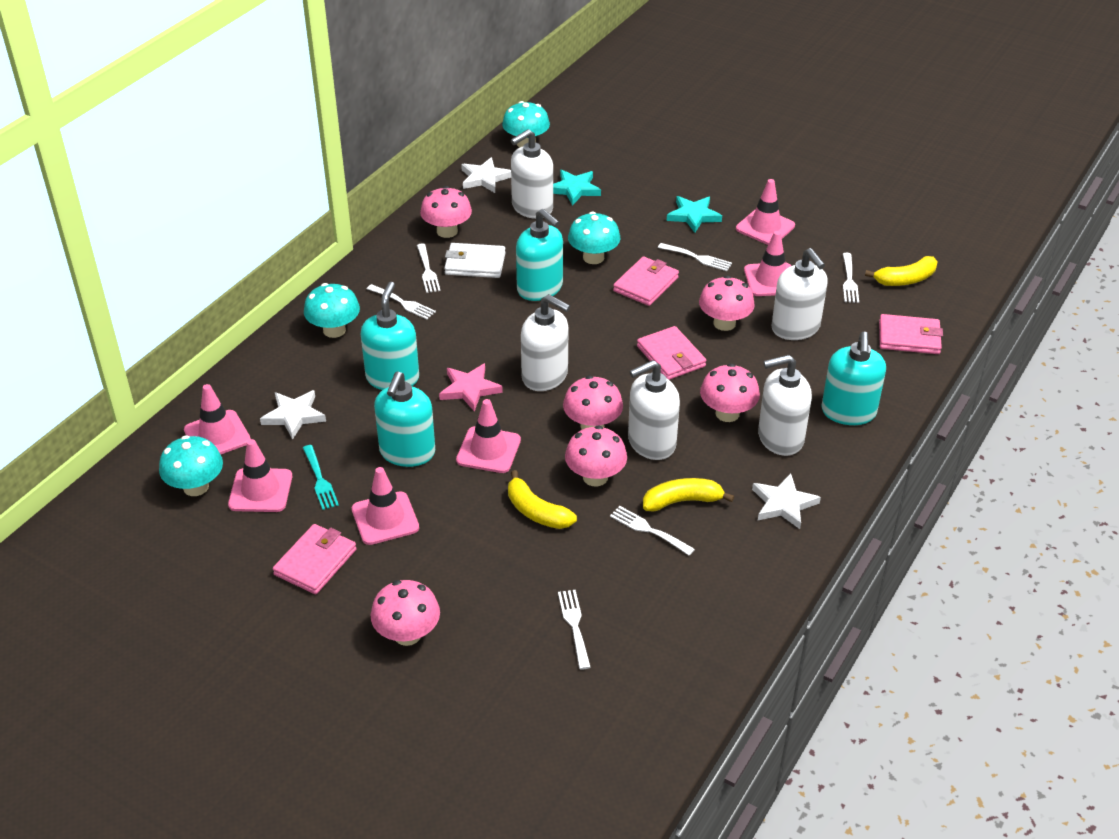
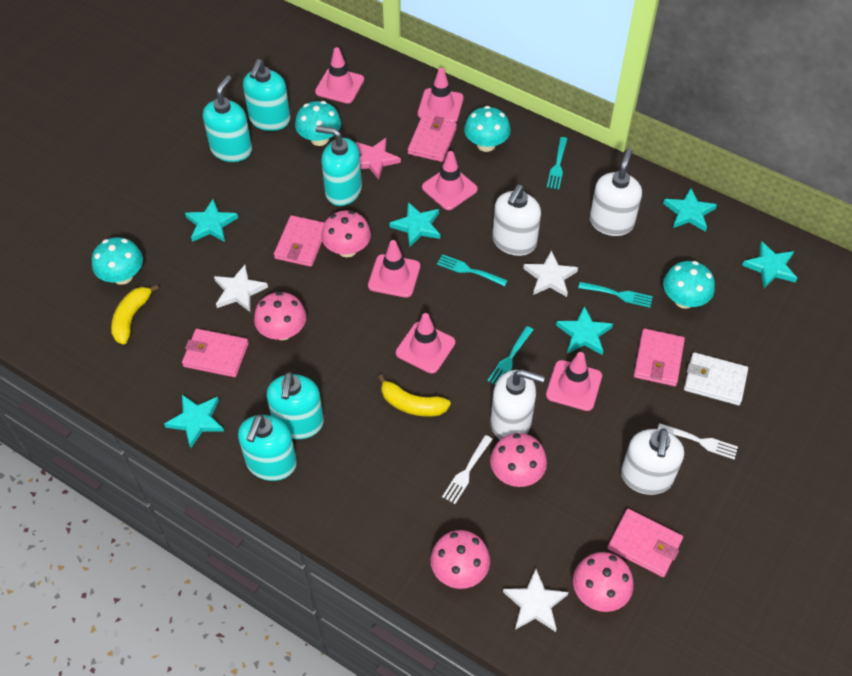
pink mushroom: 6 -> 5
pink wallet: 4 -> 5
turquoise fork: 1 -> 4
turquoise soap dispenser: 4 -> 5
turquoise star: 2 -> 6
white fork: 6 -> 2
white soap dispenser: 5 -> 4
yellow banana: 3 -> 2

